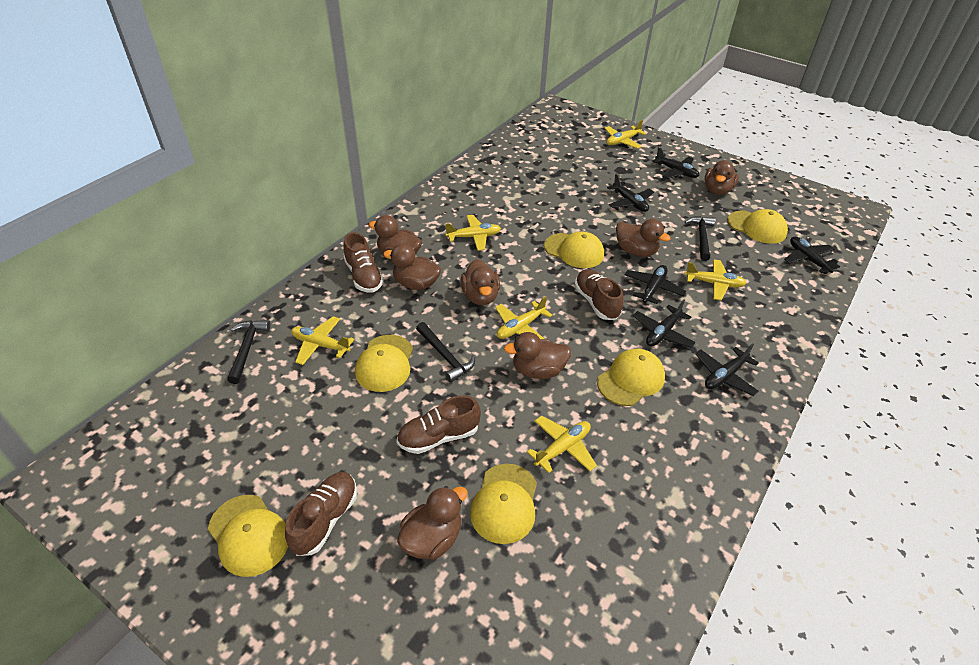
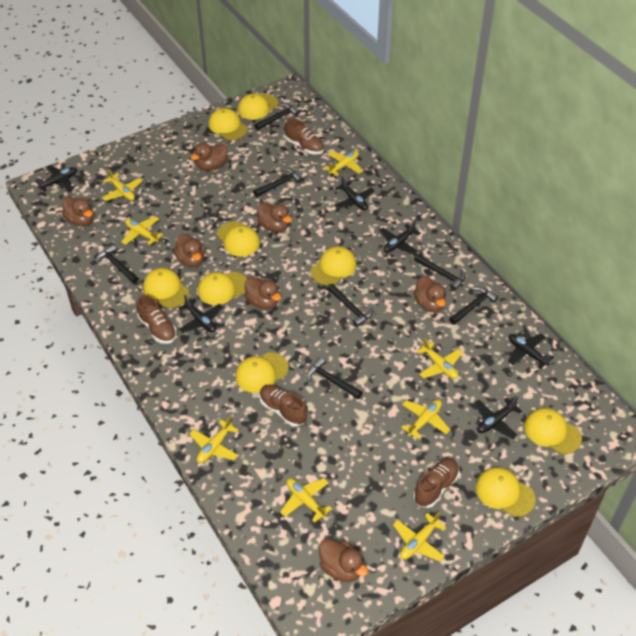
black hammer: 3 -> 7
yellow cap: 6 -> 9
yellow plane: 6 -> 8

